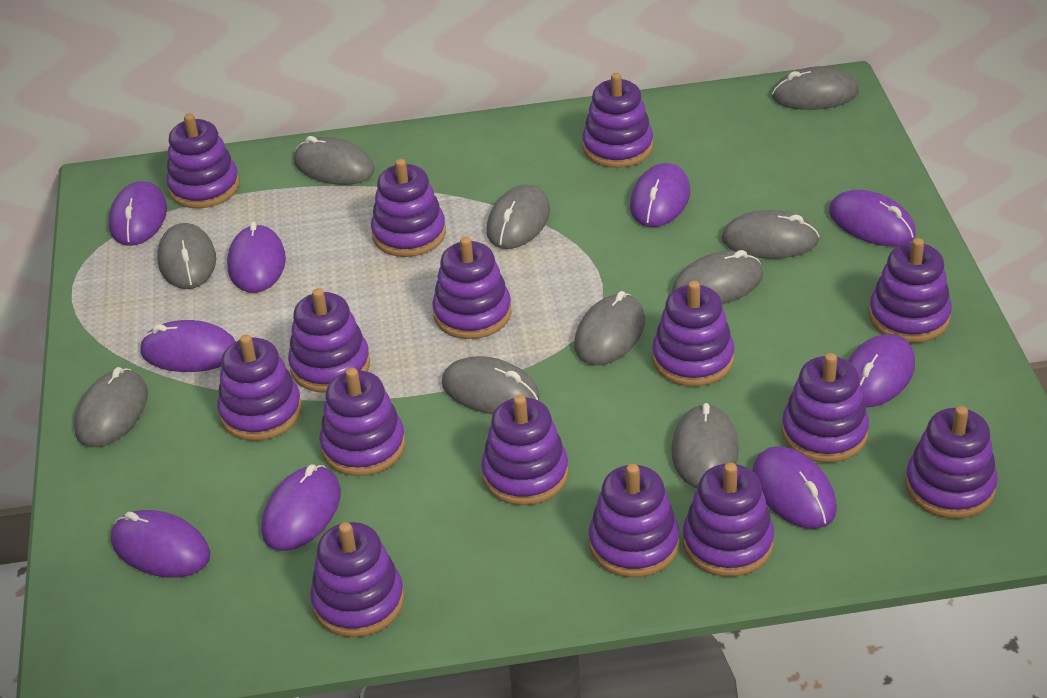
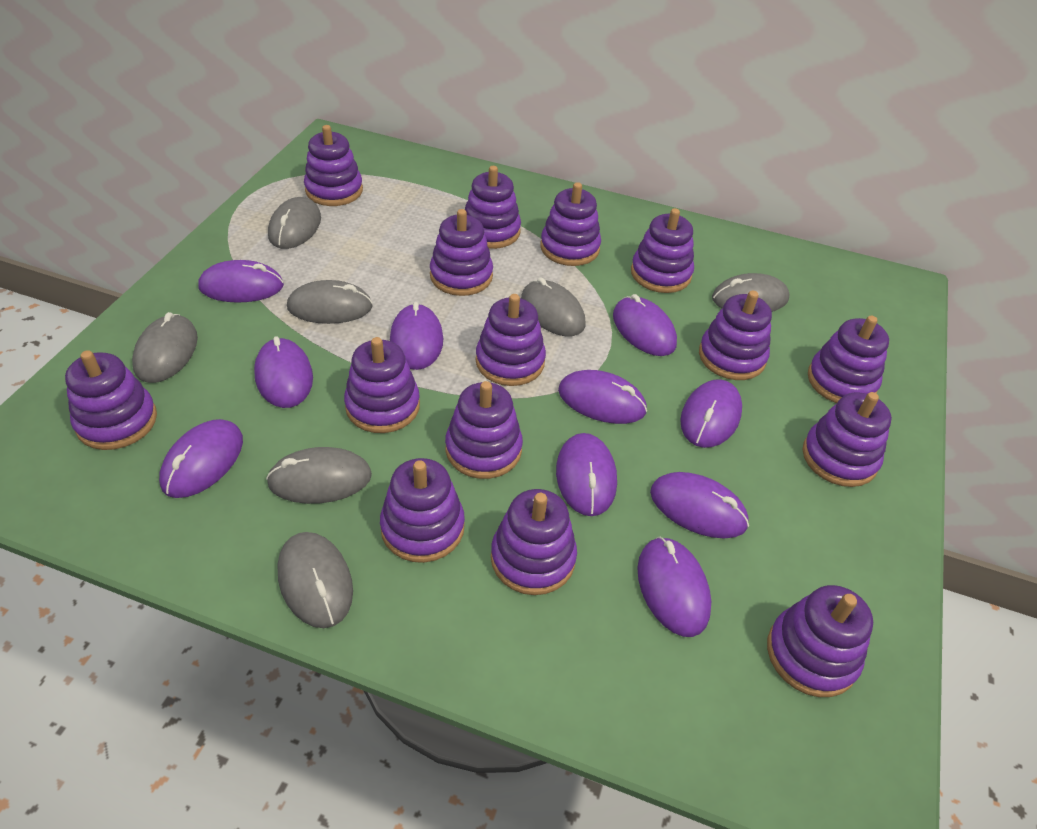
grey mouse: 10 -> 7
purple mouse: 9 -> 10

